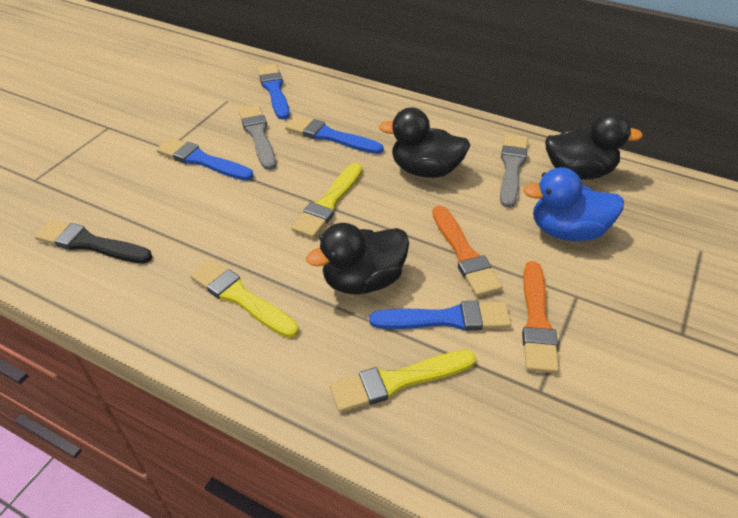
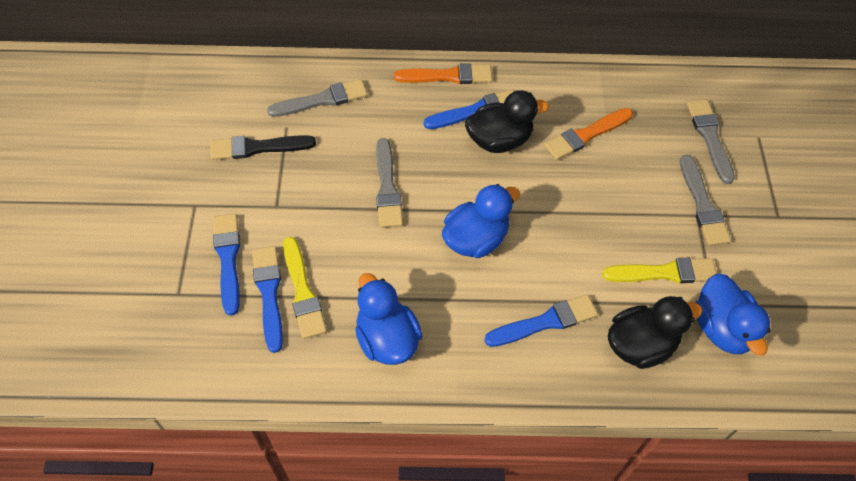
black duck: 3 -> 2
blue duck: 1 -> 3
grey brush: 2 -> 4
yellow brush: 3 -> 2

